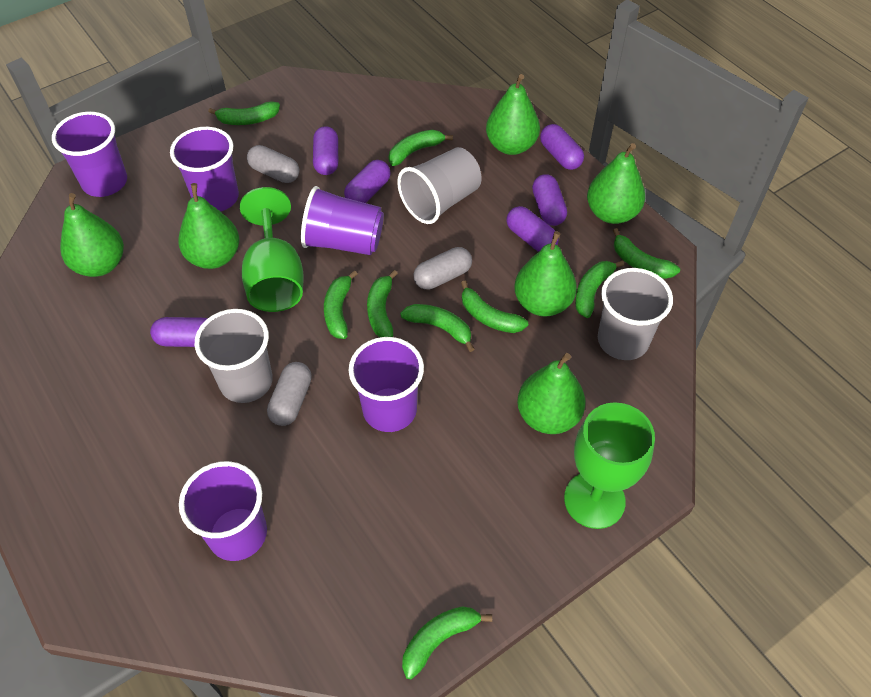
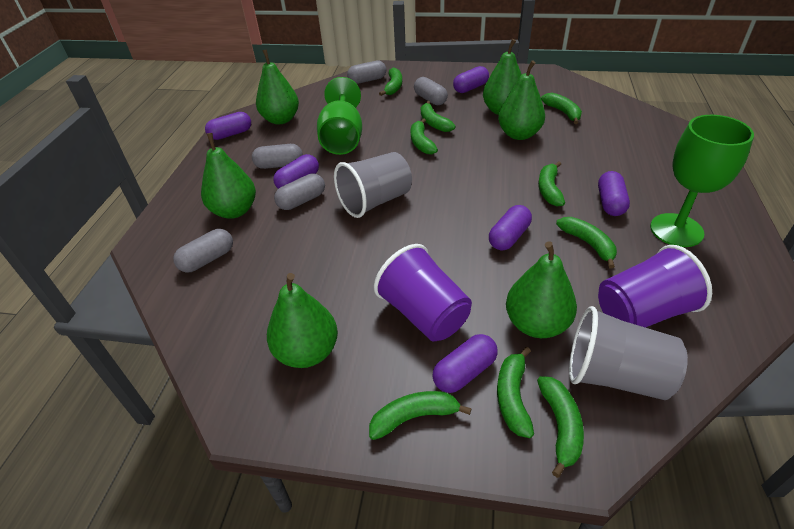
grey capsule: 3 -> 5
grey cup: 3 -> 2
purple cup: 5 -> 2

